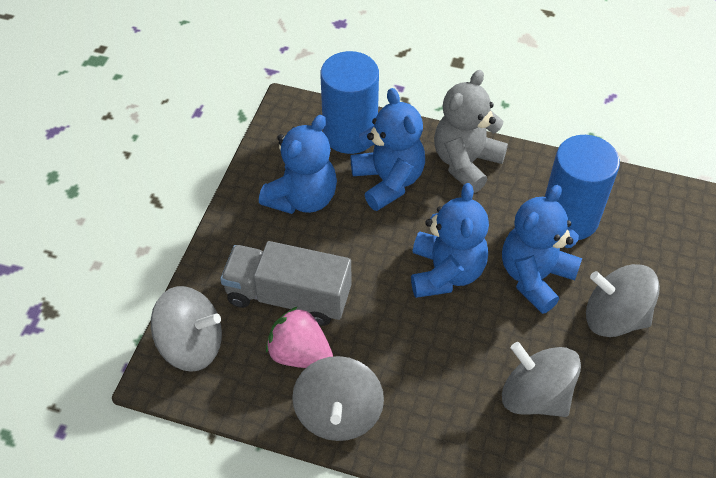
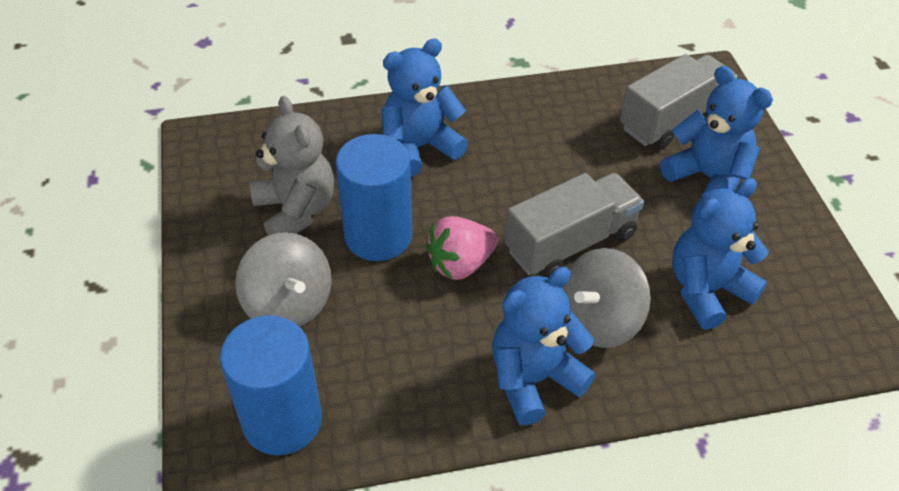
grey spinning top: 4 -> 2
grey truck: 1 -> 2

